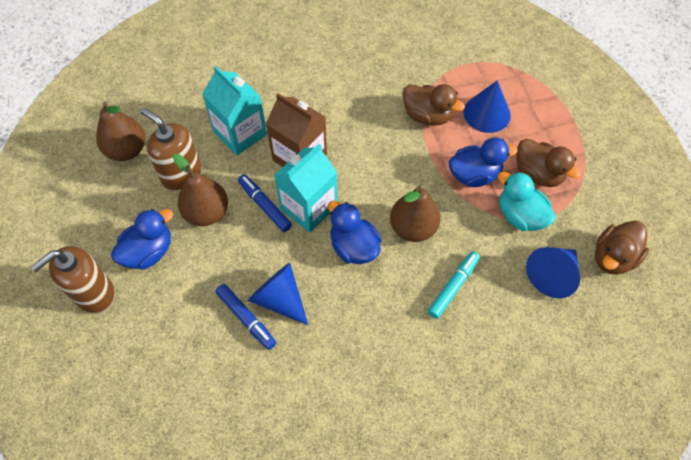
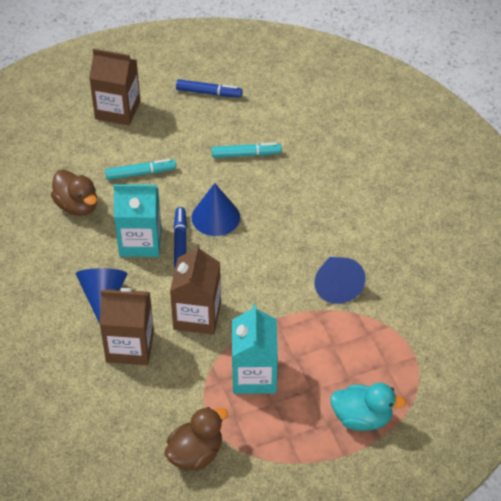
blue duck: 3 -> 0
brown carton: 1 -> 3
brown duck: 3 -> 2
brown pear: 3 -> 0
brown soap dispenser: 2 -> 0
turquoise marker: 1 -> 2

